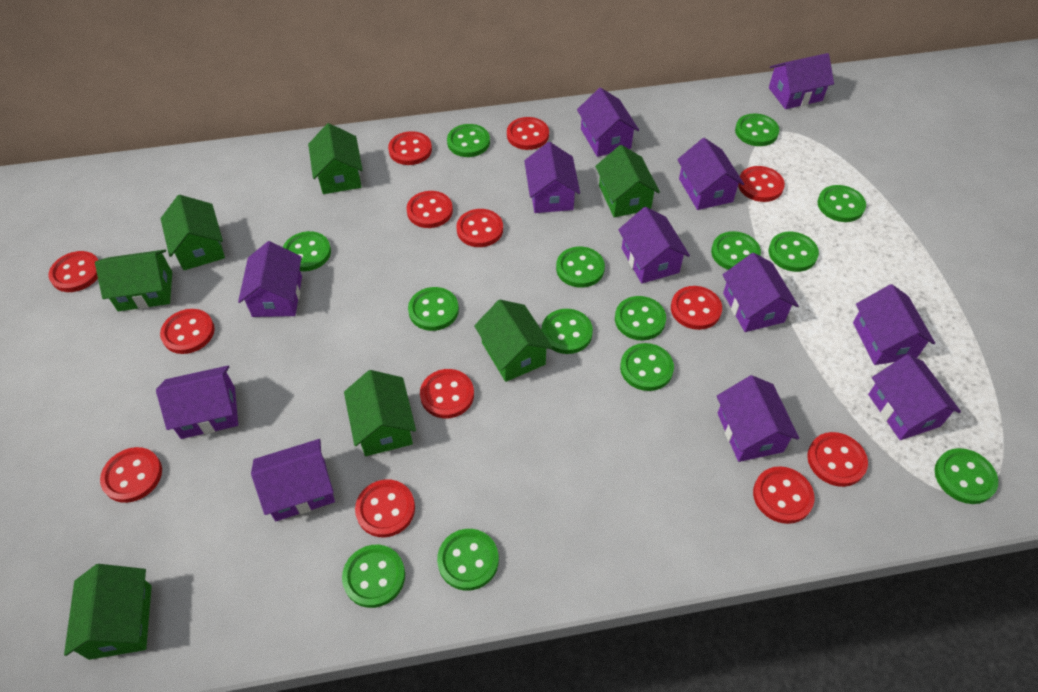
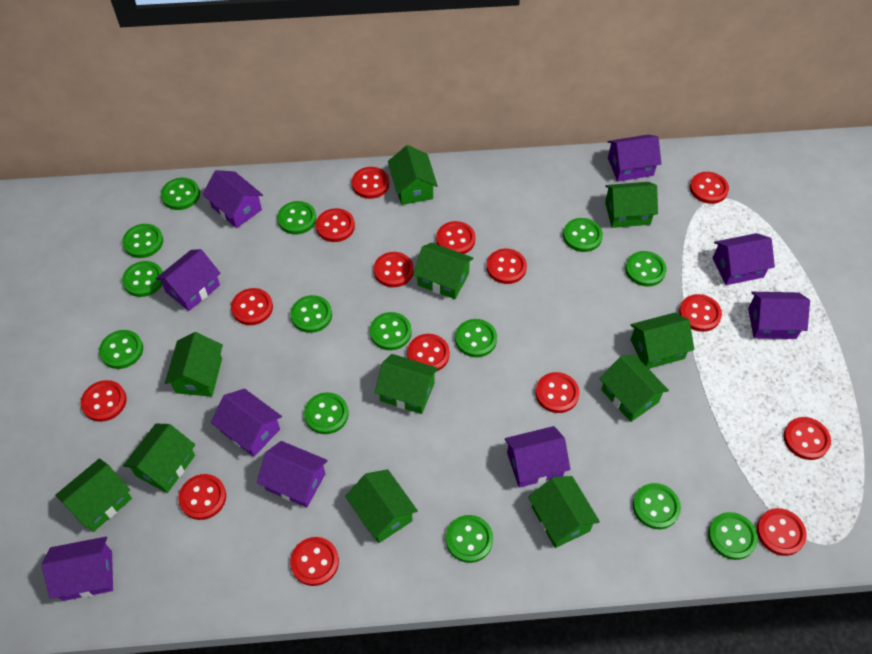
green house: 7 -> 11
purple house: 12 -> 9
red button: 13 -> 15

